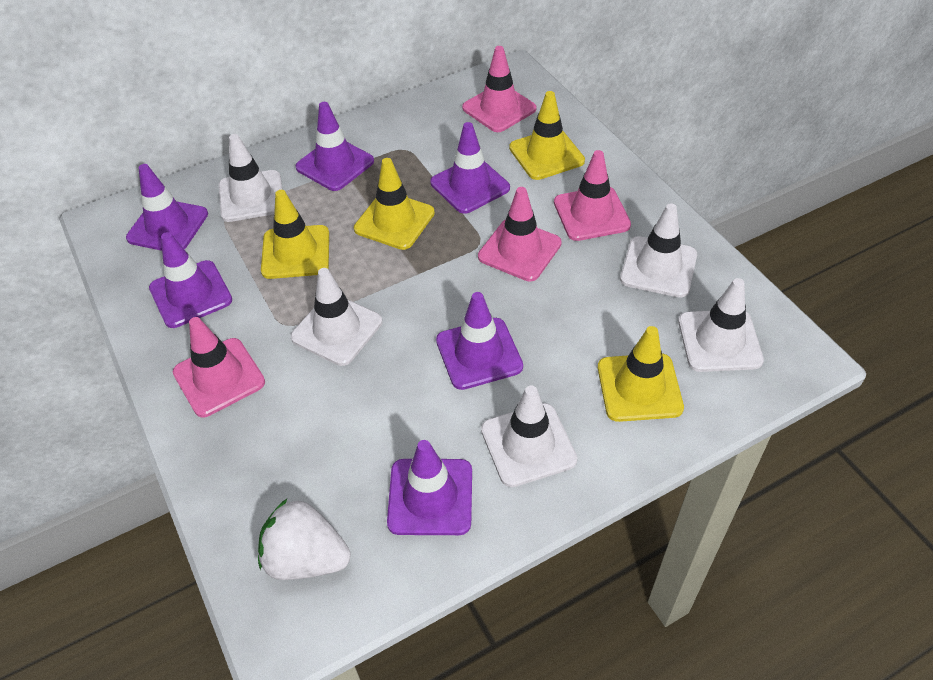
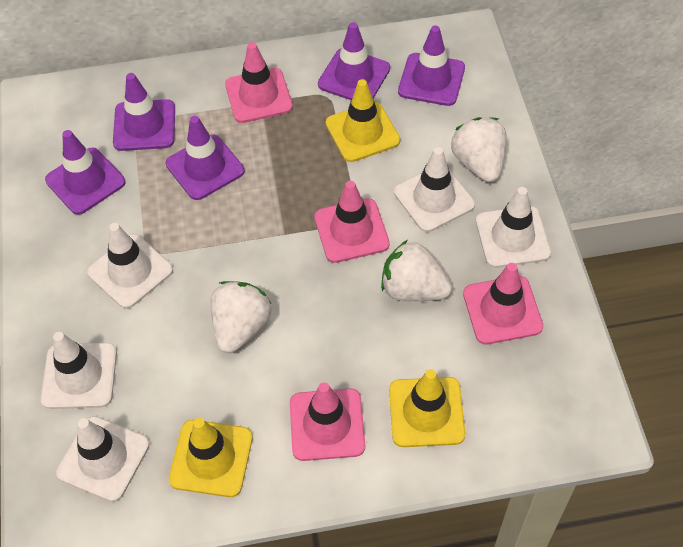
purple traffic cone: 6 -> 5
white strawberry: 1 -> 3
yellow traffic cone: 4 -> 3

